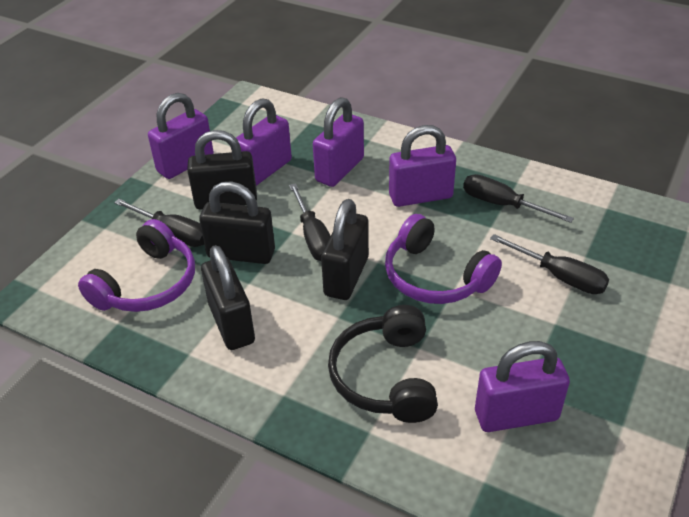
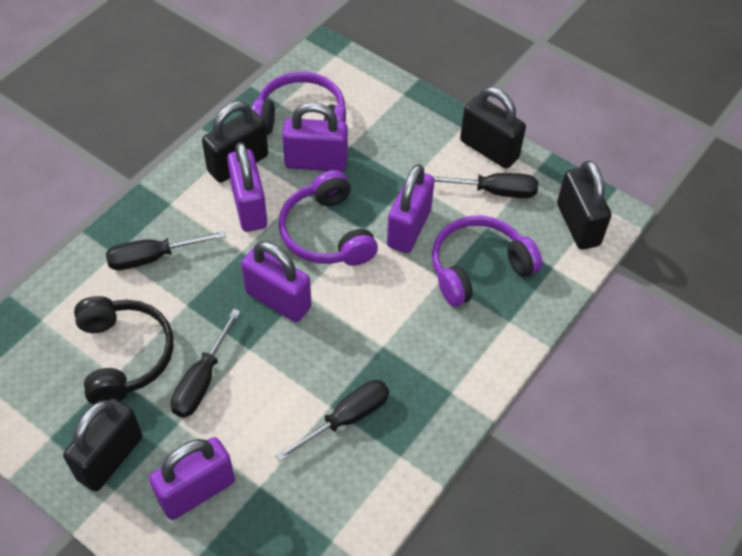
purple headphones: 2 -> 3

